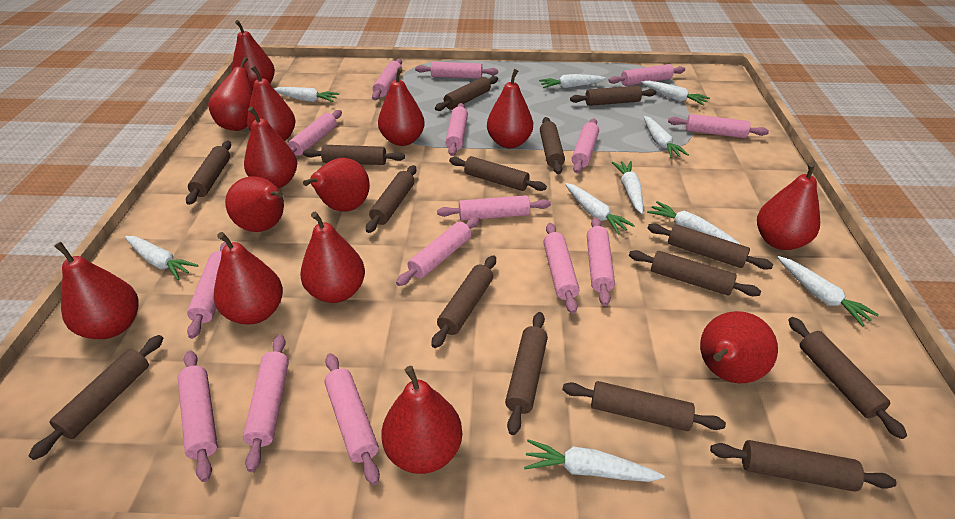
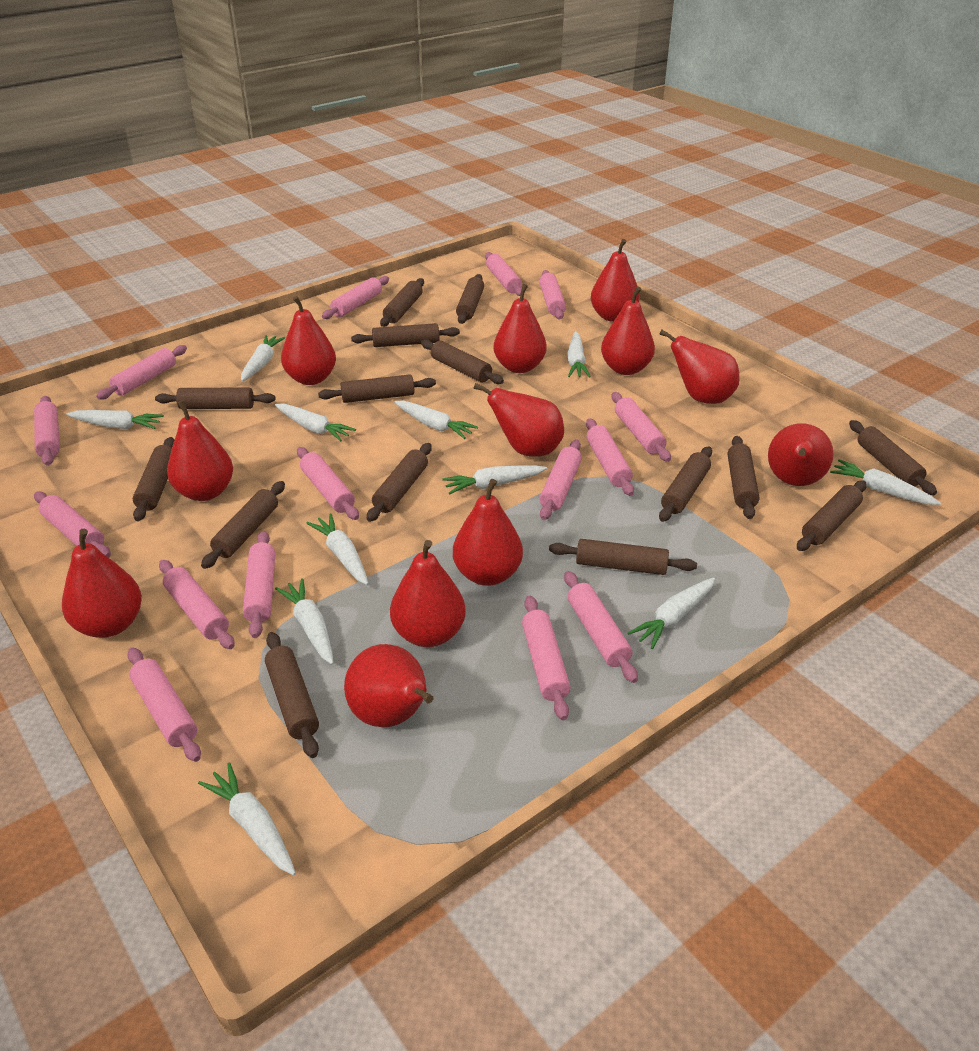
red pear: 14 -> 12
white carrot: 10 -> 11

